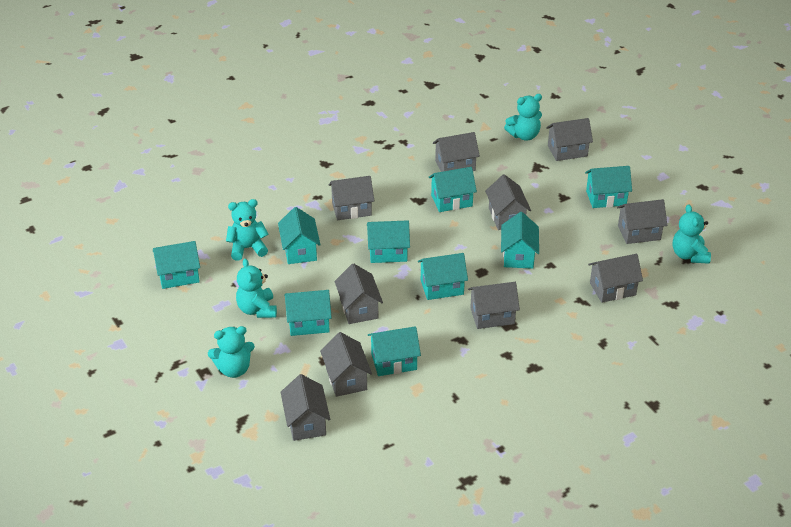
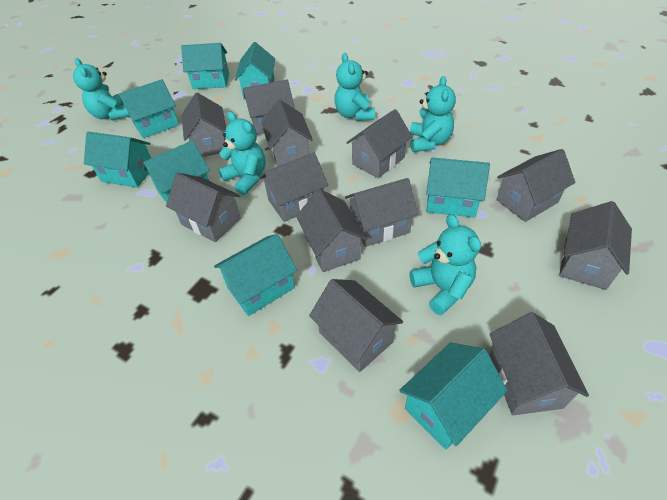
grey house: 10 -> 12
turquoise house: 9 -> 8

